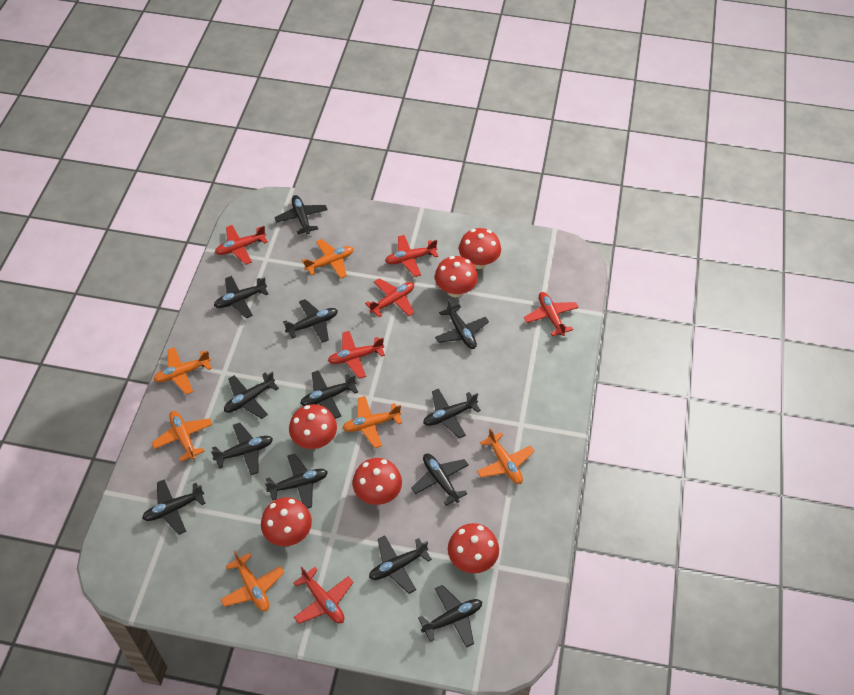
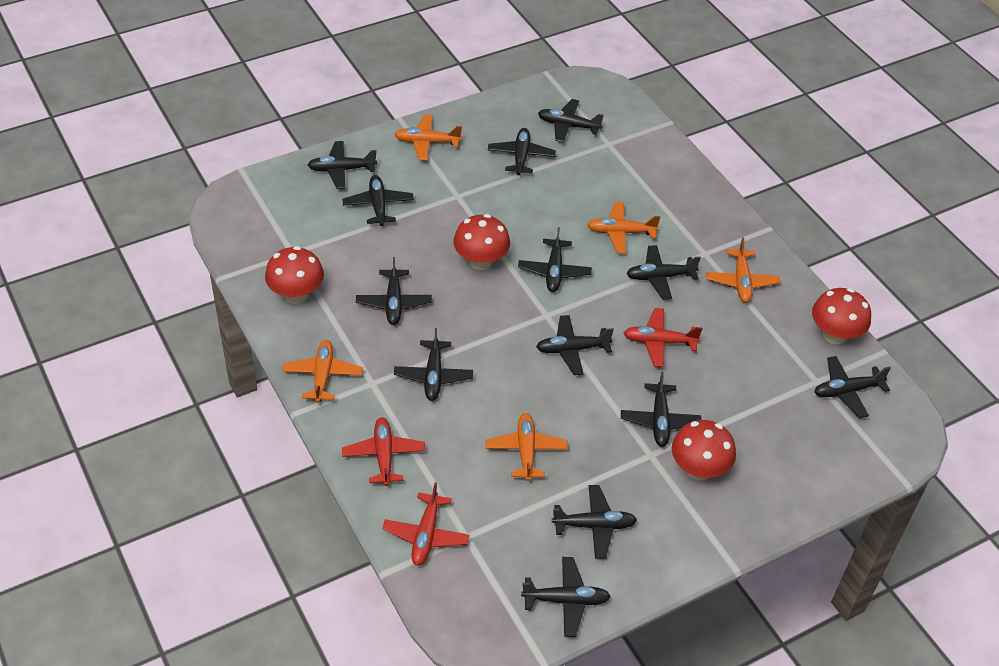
orange plane: 6 -> 5
red mushroom: 6 -> 4
red plane: 6 -> 3

